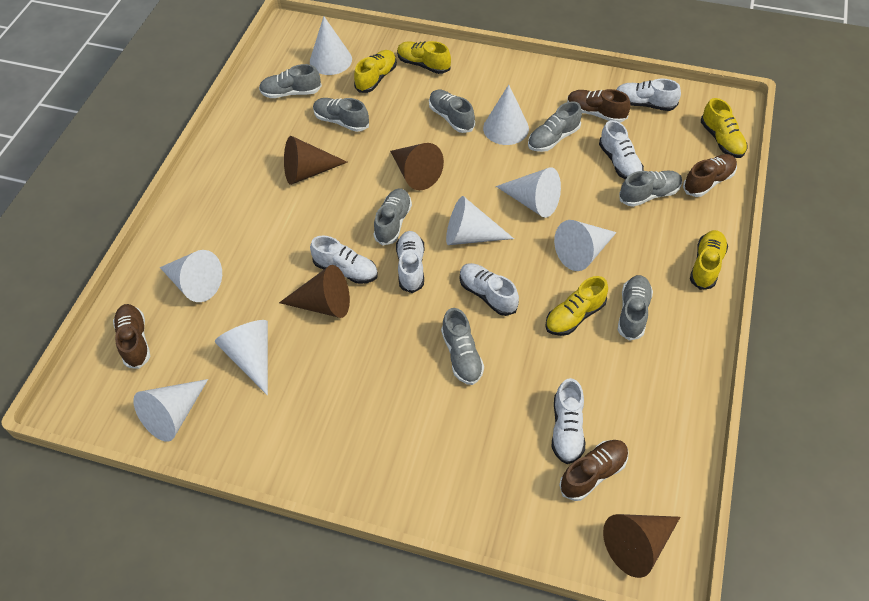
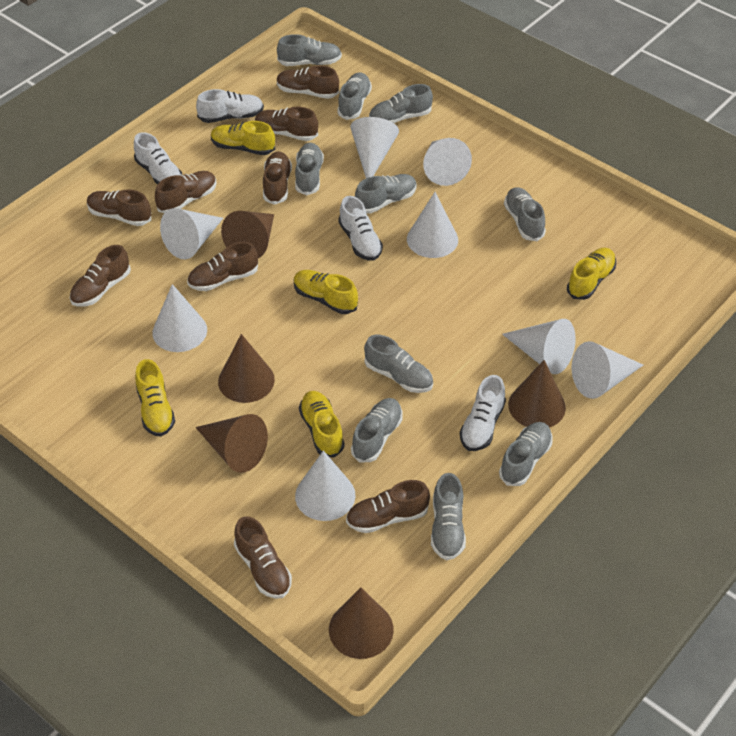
brown cone: 4 -> 5
brown shoe: 4 -> 9
grey shoe: 8 -> 10
white shoe: 6 -> 4

